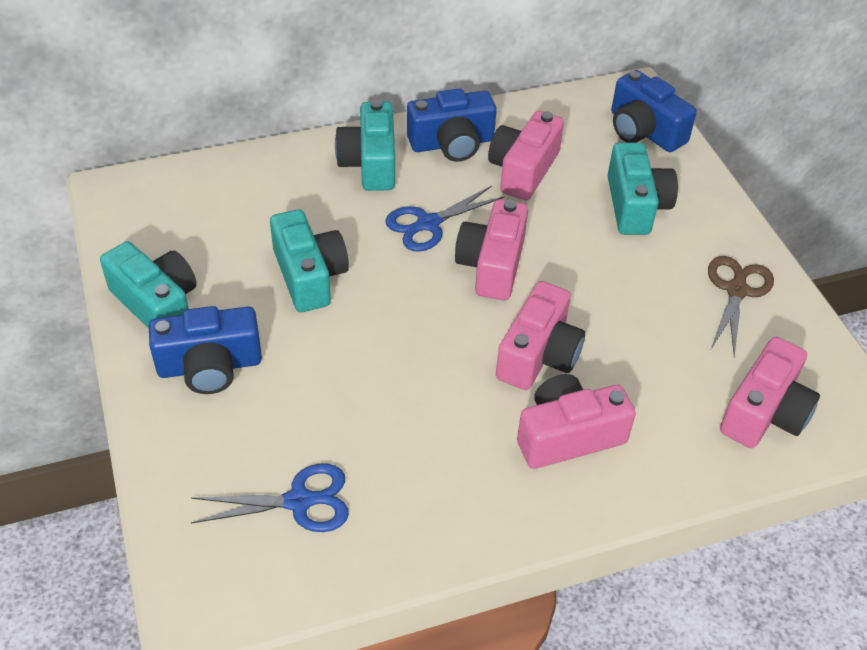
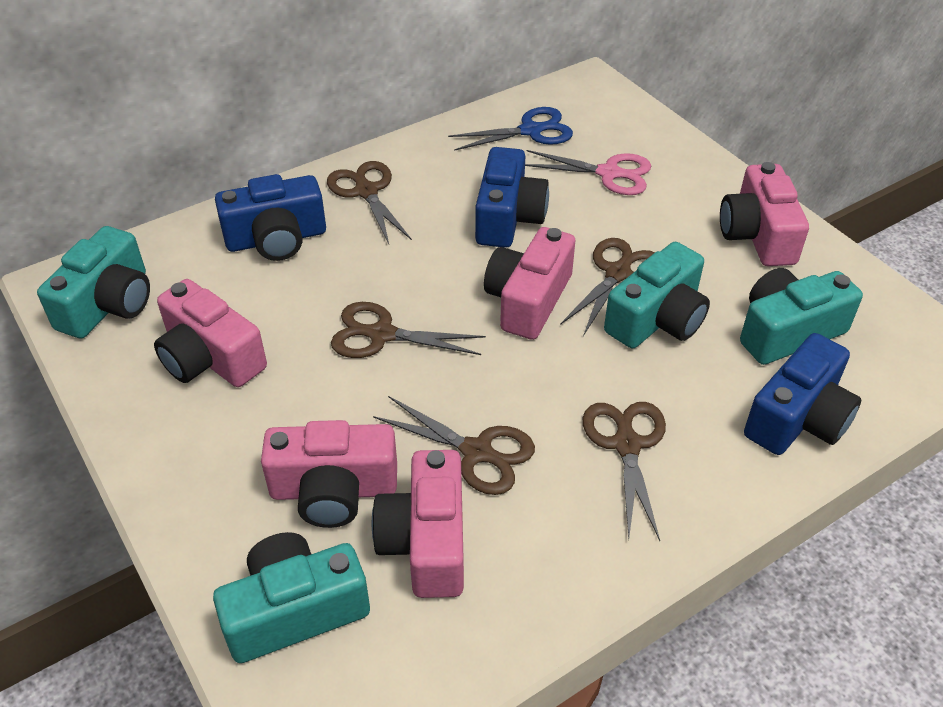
blue scissors: 2 -> 1
brown scissors: 1 -> 5
pink scissors: 0 -> 1

